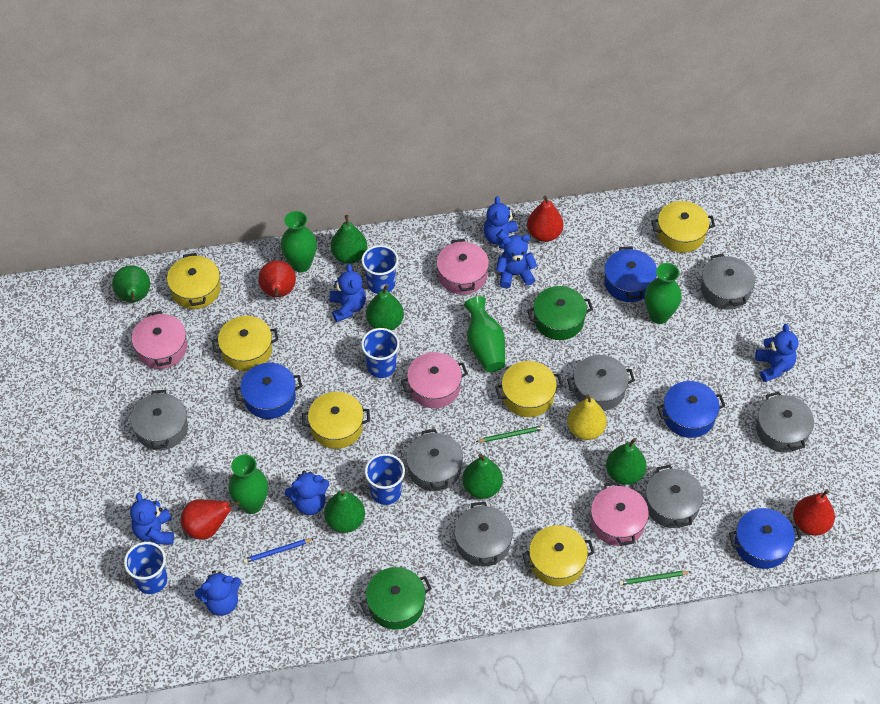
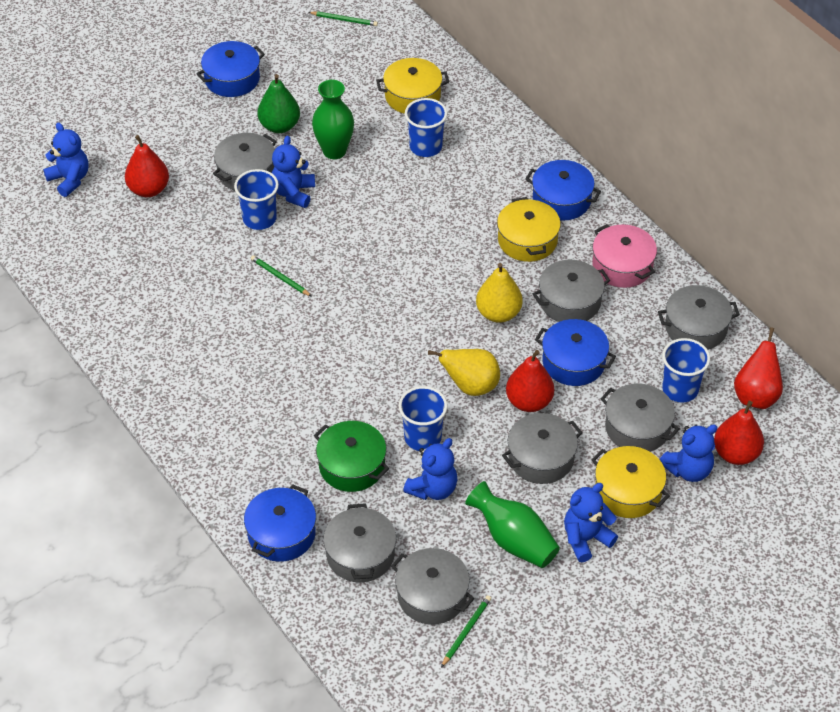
blue pencil: 1 -> 0
blue teddy bear: 7 -> 5
green pear: 6 -> 1
green pencil: 2 -> 3
green pot: 2 -> 1
green vase: 4 -> 2
pink pot: 4 -> 1
yellow pear: 1 -> 2
yellow pot: 6 -> 3

